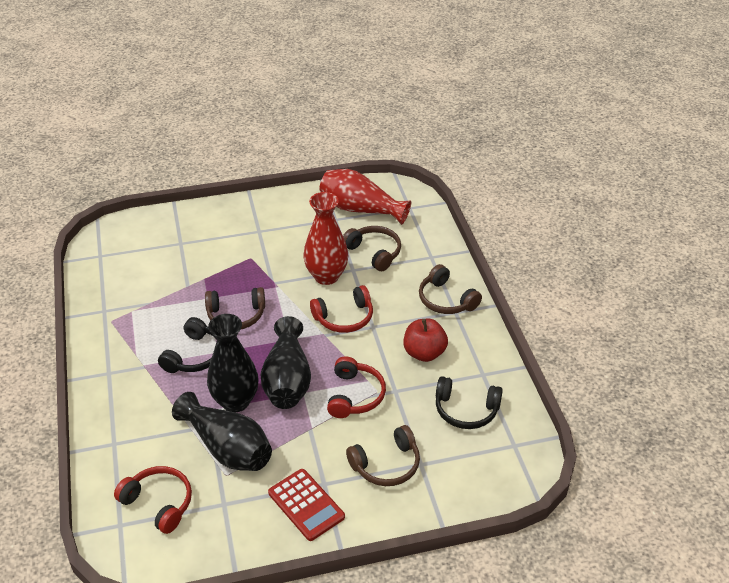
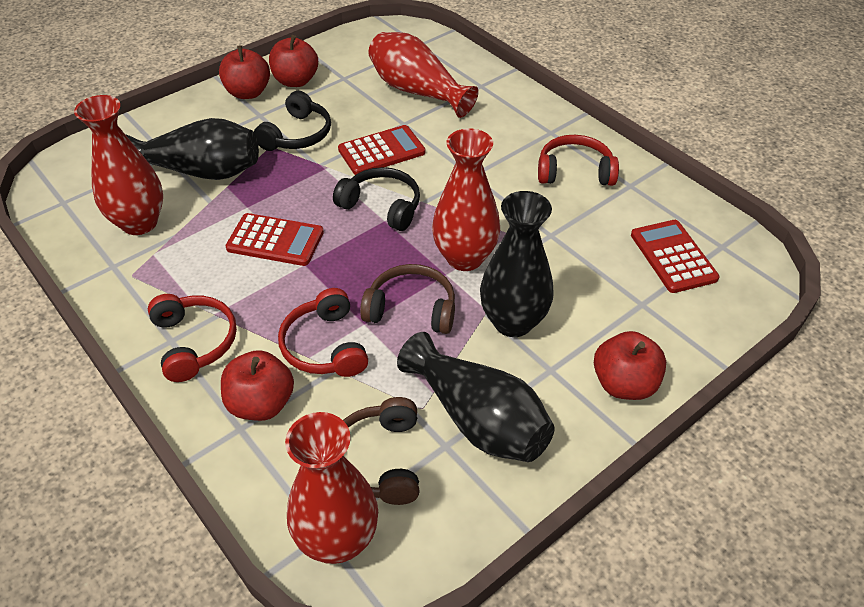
brown headphones: 4 -> 2
red apple: 1 -> 4
red calculator: 1 -> 3
red vase: 2 -> 4

